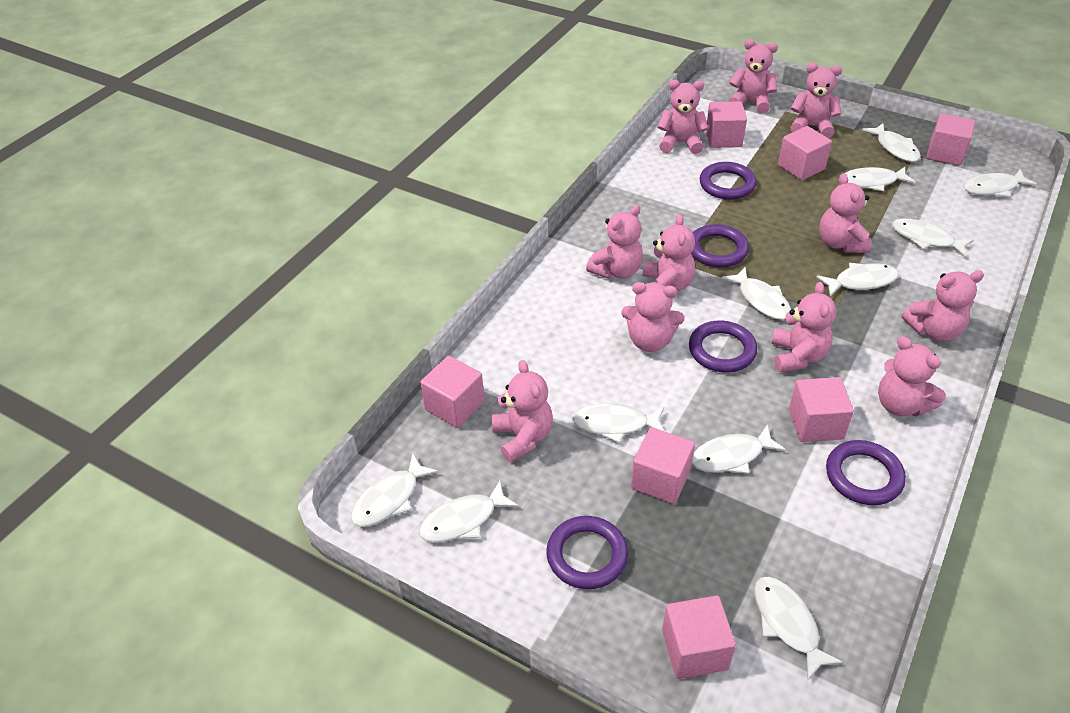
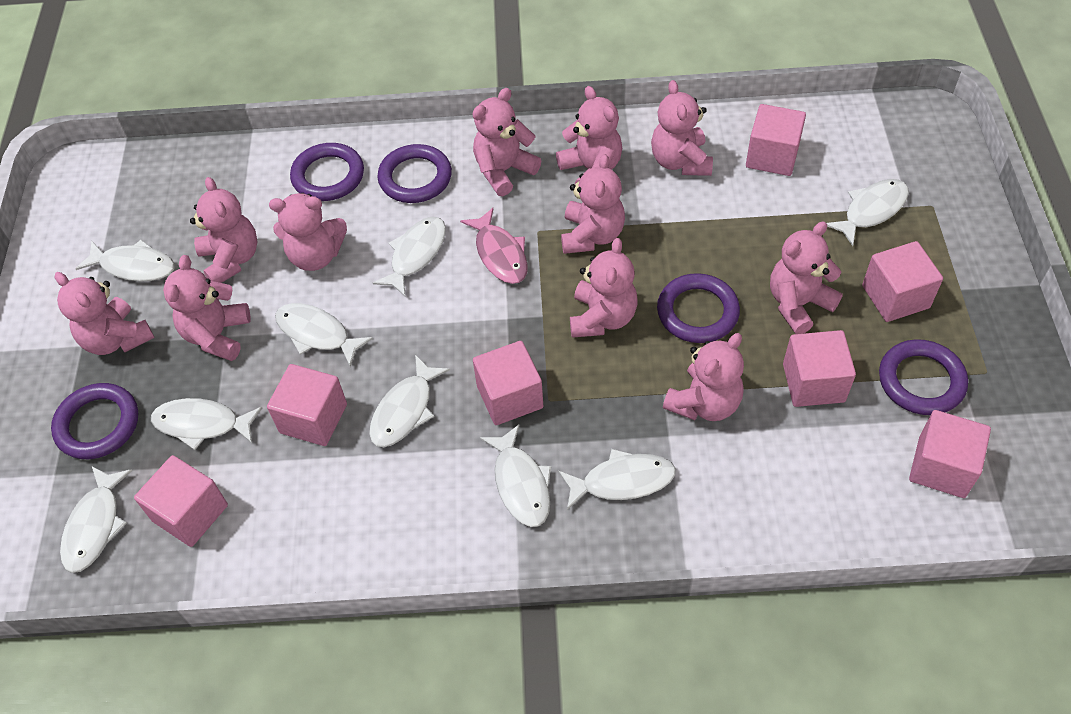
pink fish: 0 -> 1
white fish: 11 -> 9

